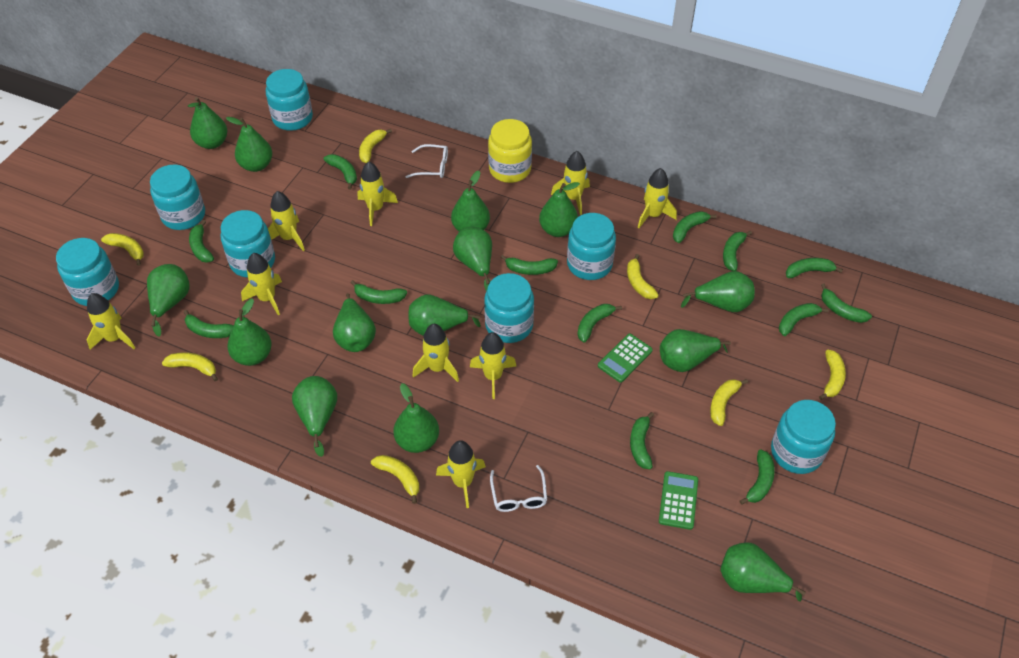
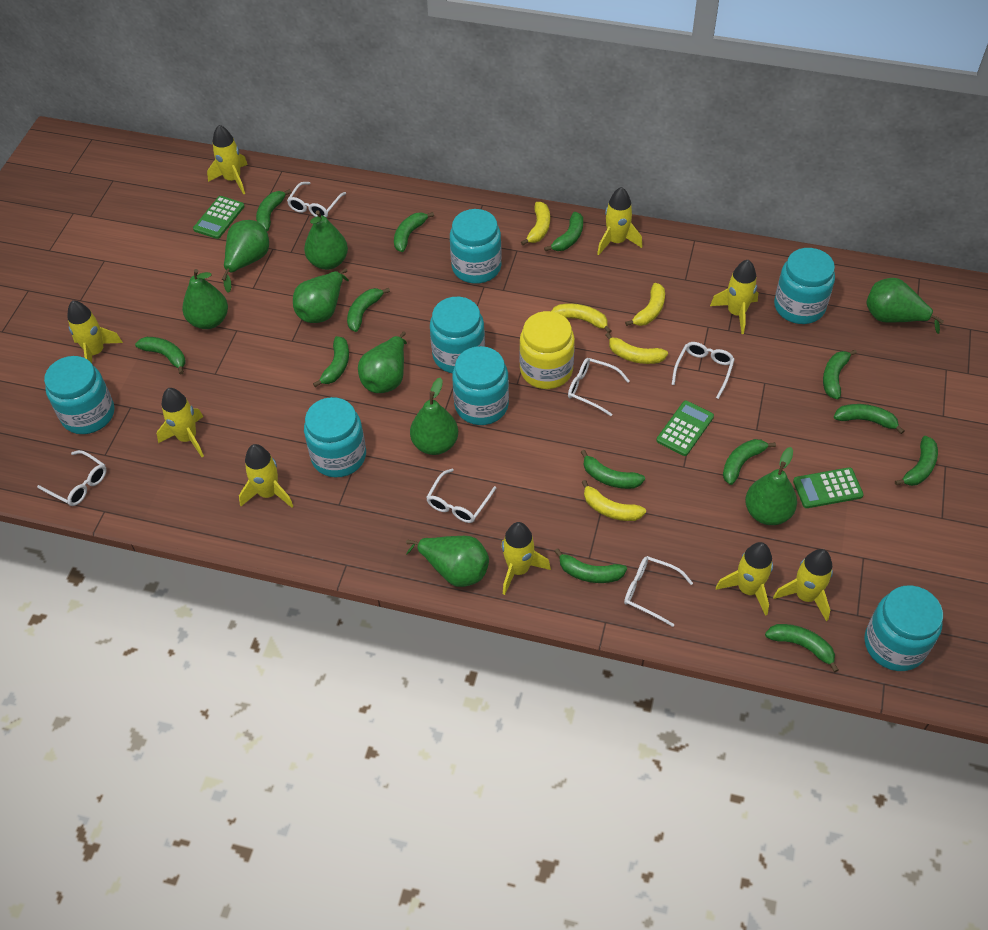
green calculator: 2 -> 3
green pear: 14 -> 9
white glasses: 2 -> 6
yellow banana: 7 -> 5

